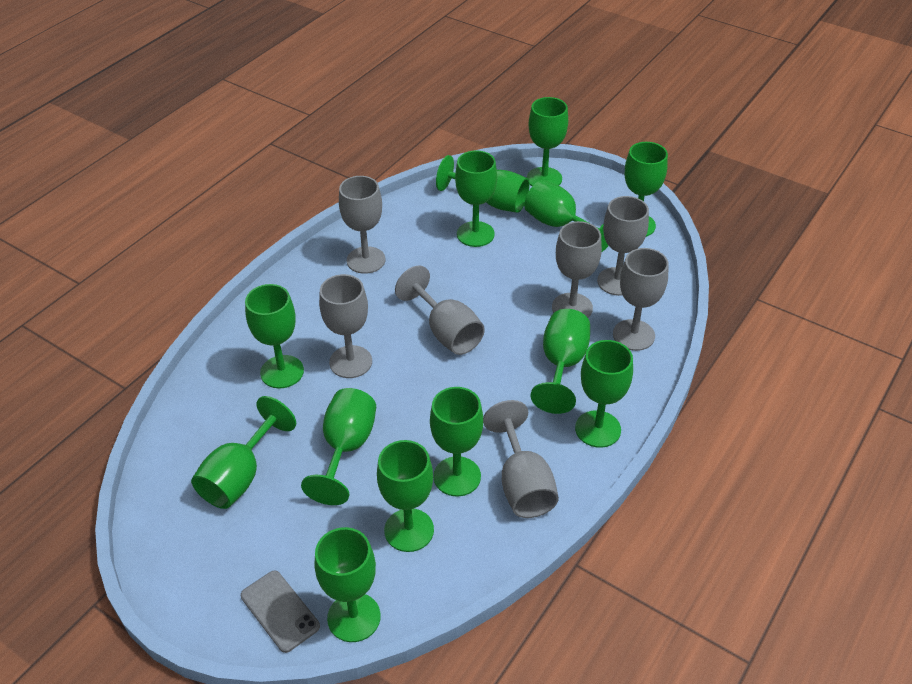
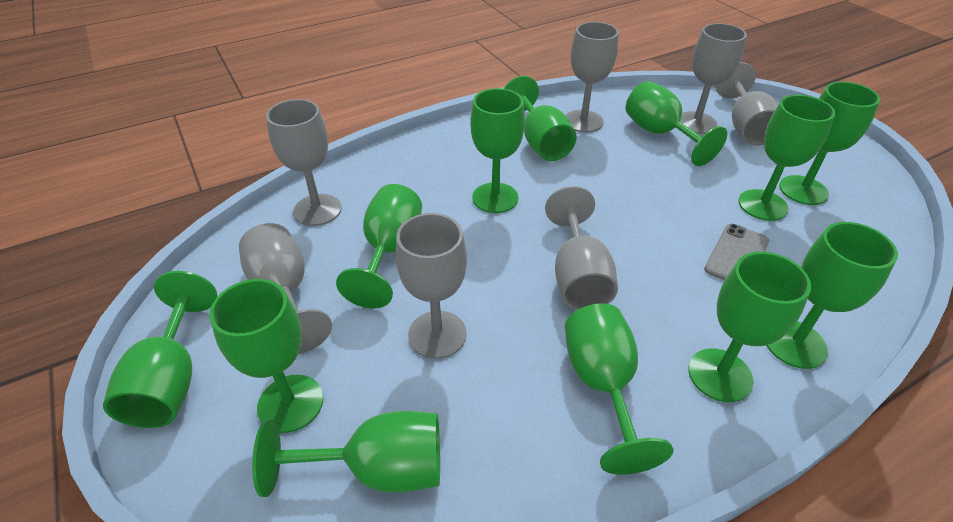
green goblet: 13 -> 12

